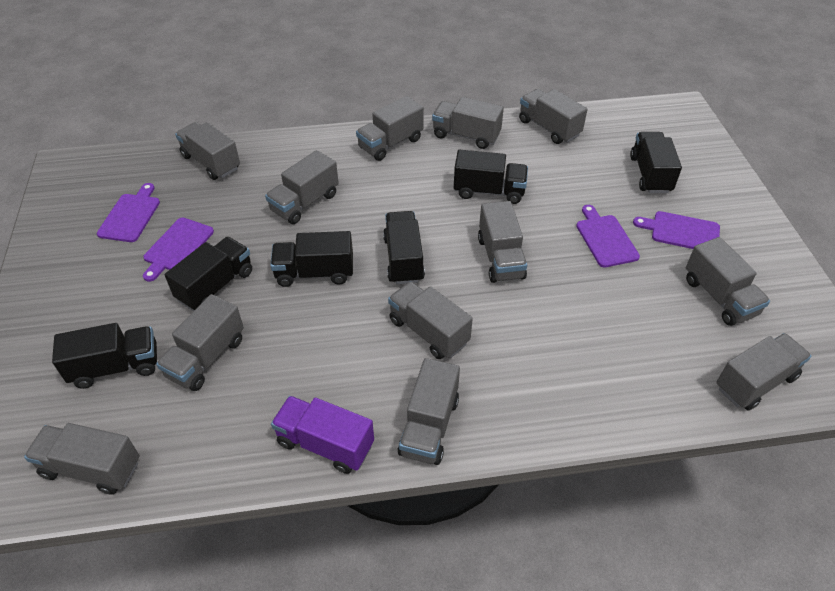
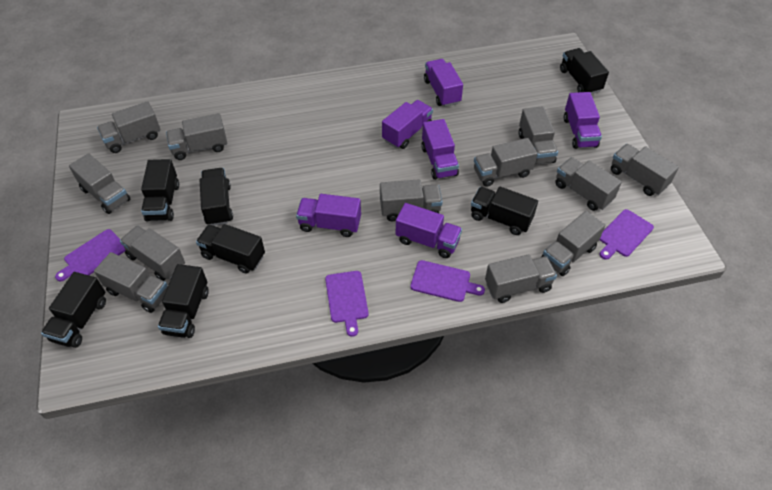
black truck: 6 -> 7
purple truck: 1 -> 6

